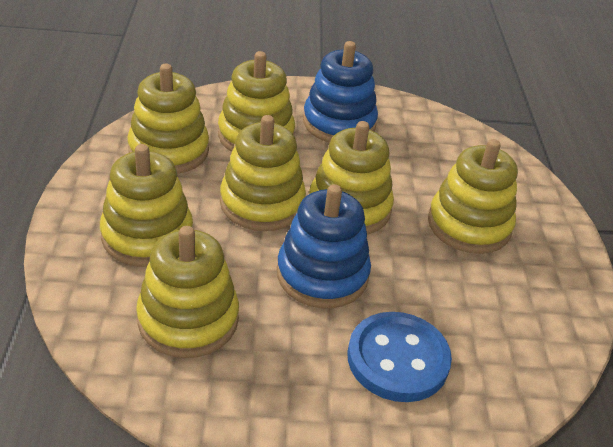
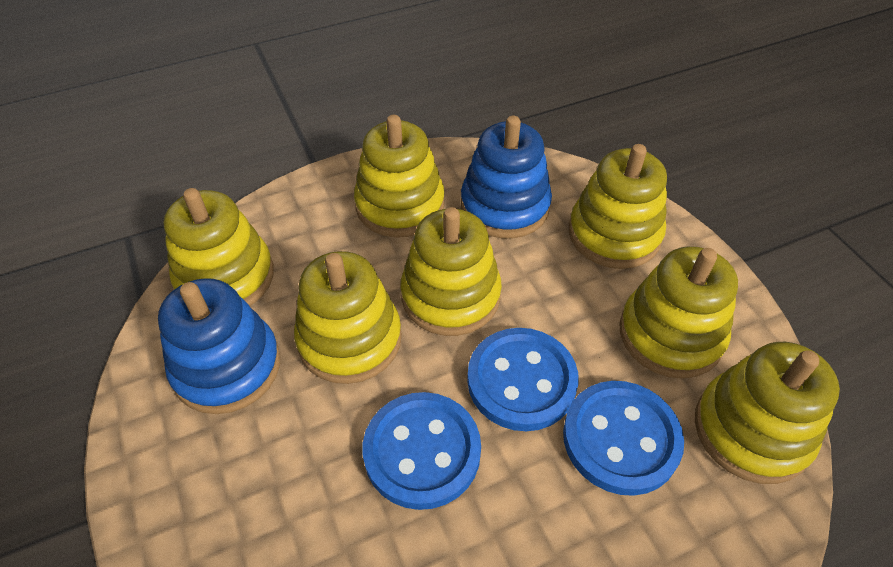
blue button: 1 -> 3

